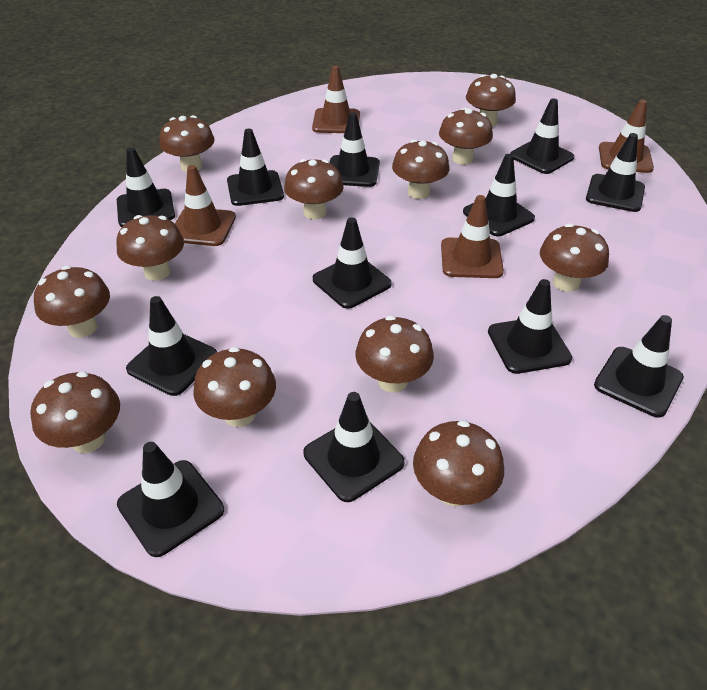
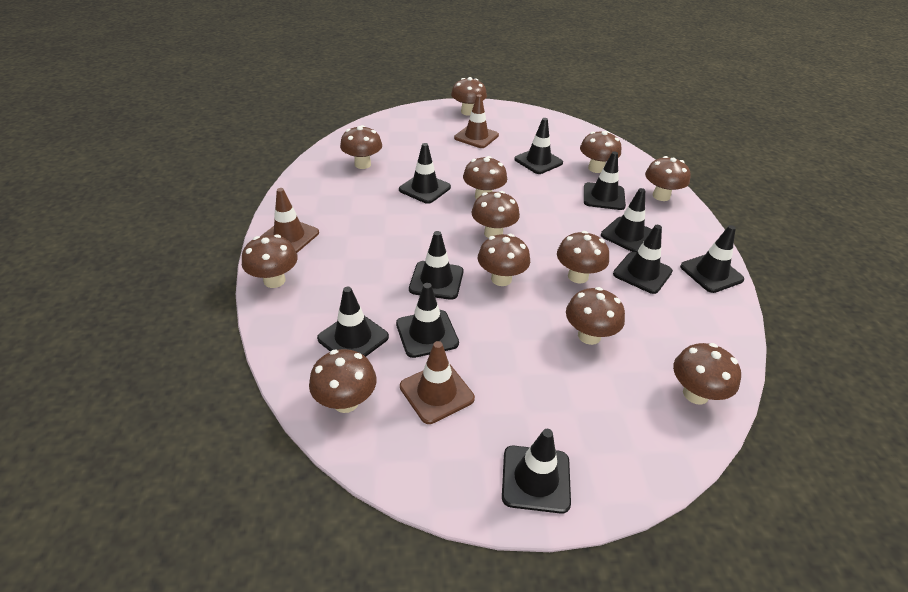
black traffic cone: 12 -> 10
brown traffic cone: 4 -> 3

